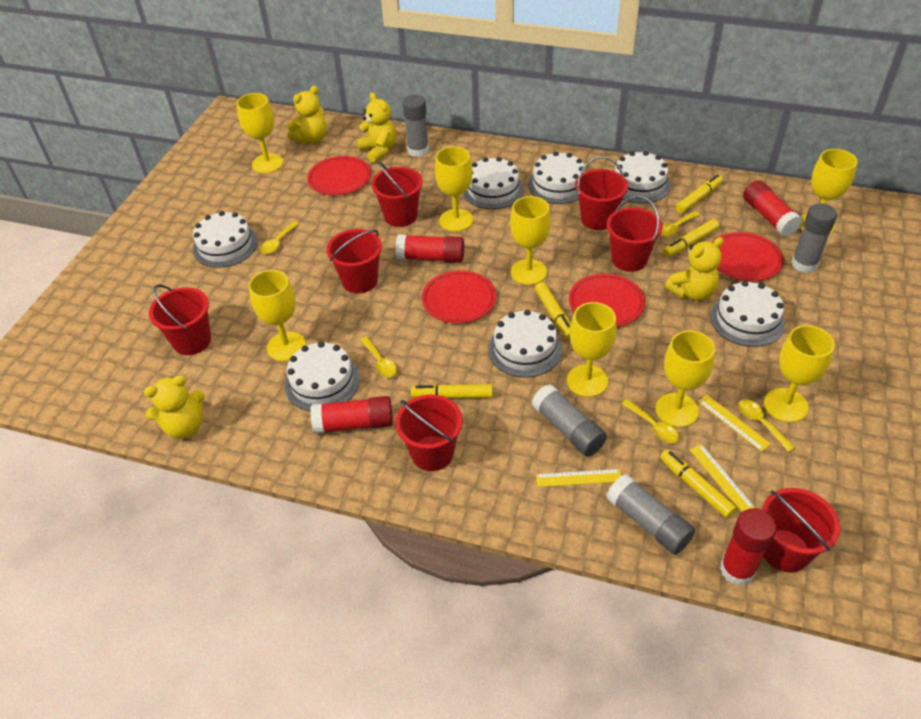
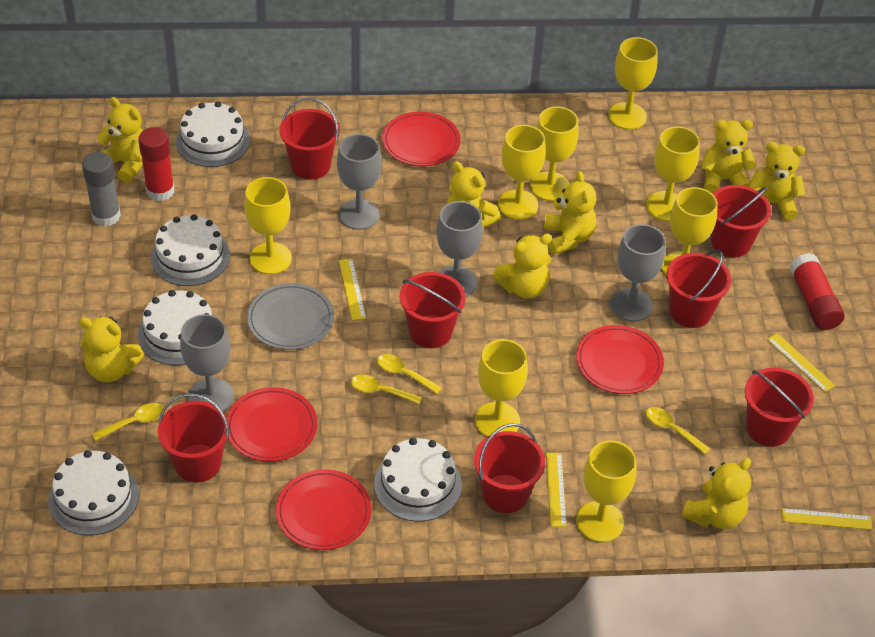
grey glue stick: 4 -> 1
grey goblet: 0 -> 4
grey plate: 0 -> 1
red glue stick: 4 -> 2
white cake: 7 -> 5
yellow marker: 5 -> 0
yellow ruler: 3 -> 4
yellow spoon: 5 -> 4
yellow teddy bear: 4 -> 8

